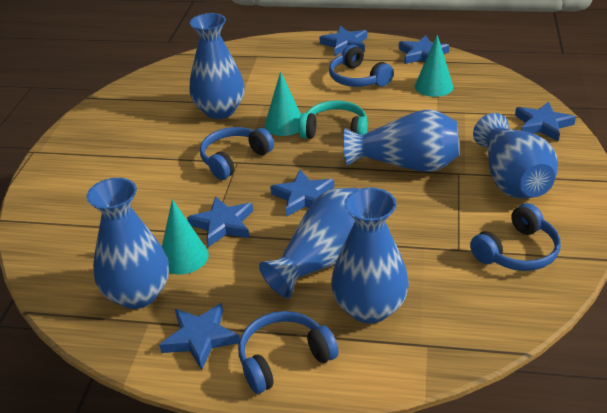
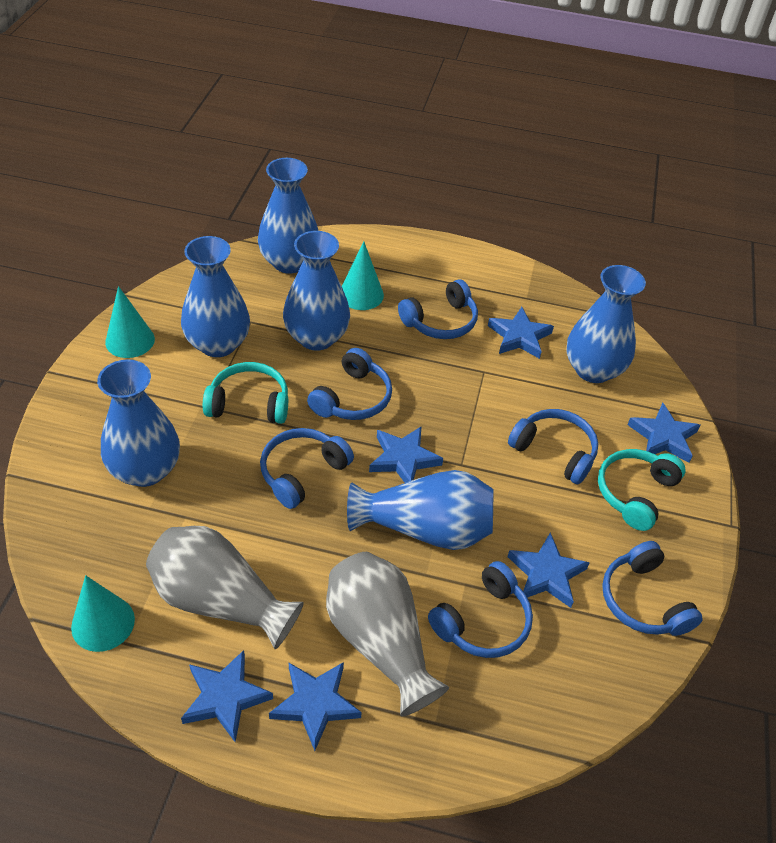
blue headphones: 4 -> 6
grey vase: 0 -> 2
turquoise headphones: 1 -> 2

